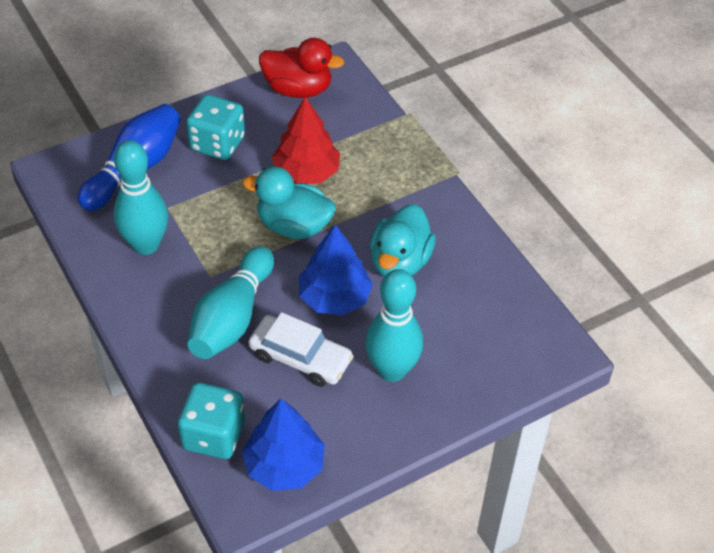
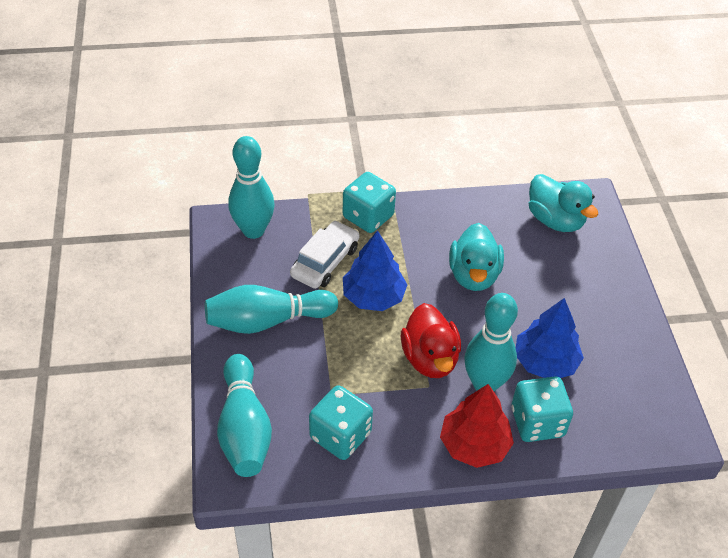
blue bowling pin: 1 -> 0
turquoise bowling pin: 3 -> 4
turquoise dice: 2 -> 3

